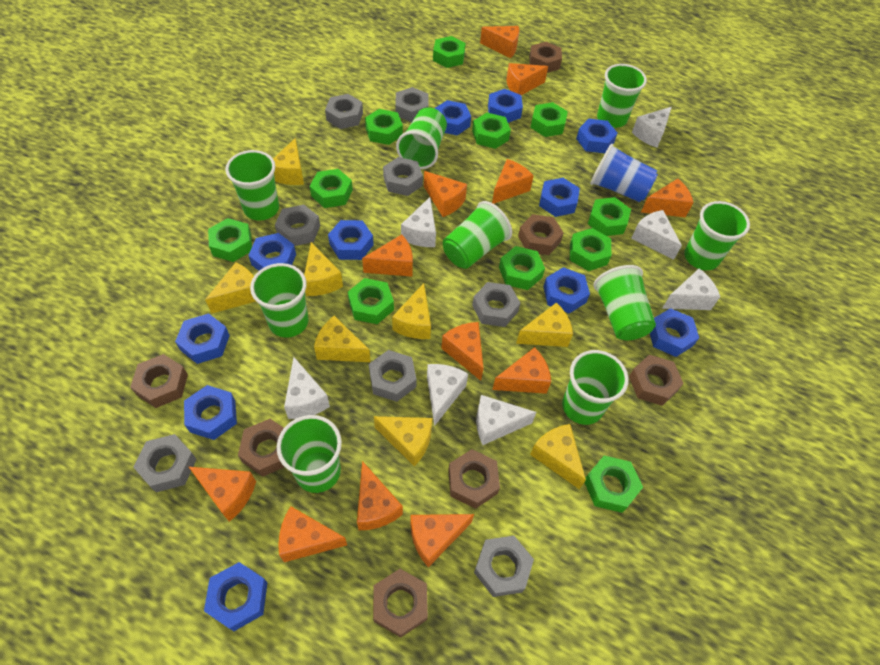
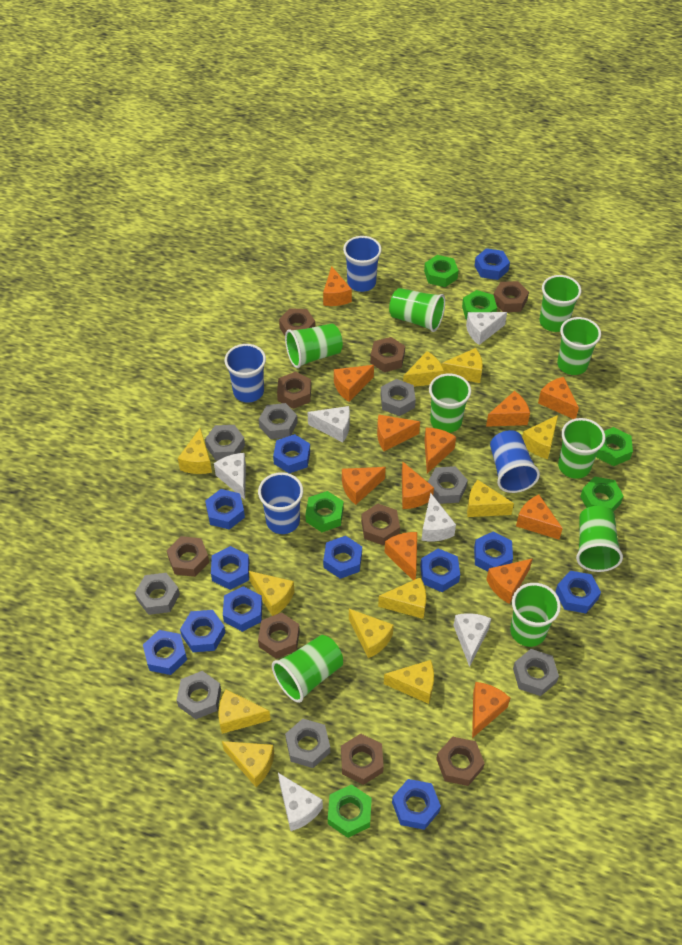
blue cup: 1 -> 4
blue nut: 11 -> 12
brown nut: 7 -> 9
green nut: 11 -> 6
white cheese: 7 -> 6
yellow cheese: 8 -> 11

